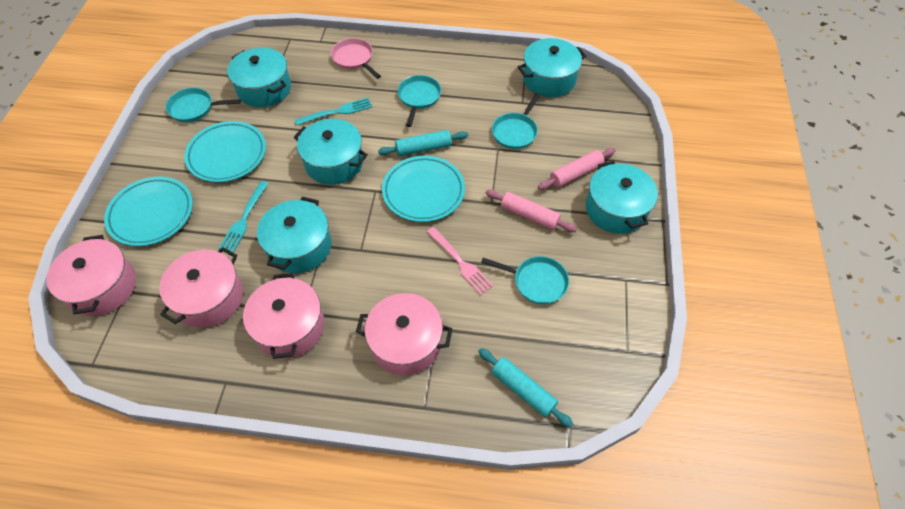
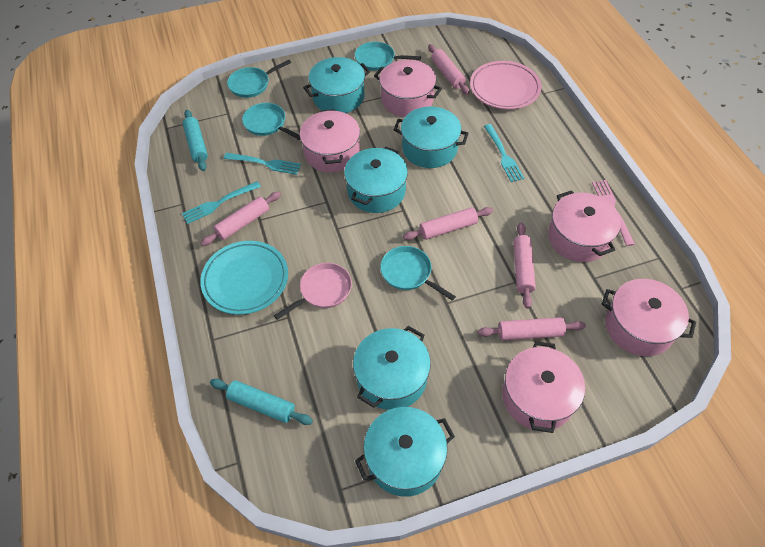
pink plate: 0 -> 1
pink pot: 4 -> 5
pink rolling pin: 2 -> 5
turquoise fork: 2 -> 3
turquoise plate: 3 -> 1

